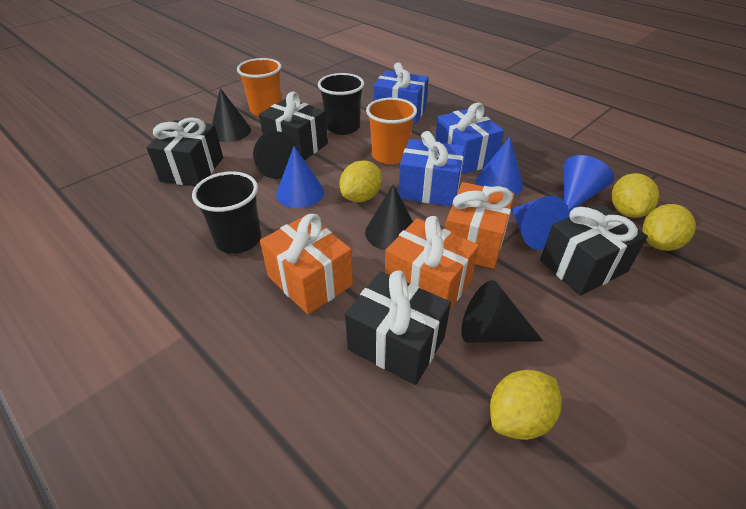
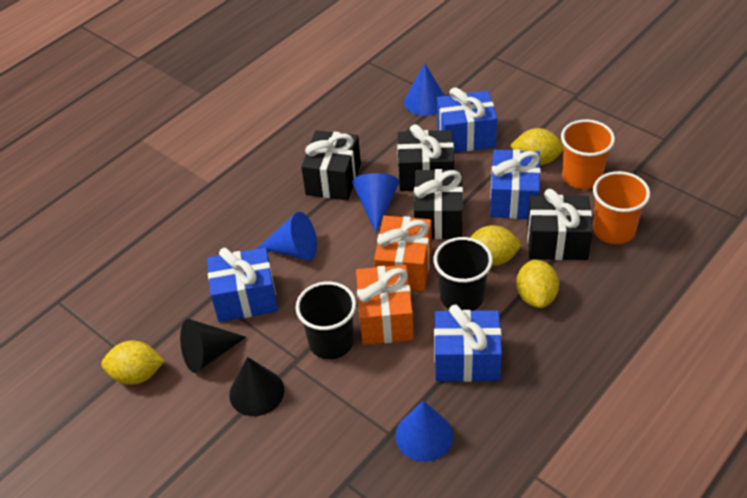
black cone: 4 -> 2
blue gift: 3 -> 4
orange gift: 3 -> 2

